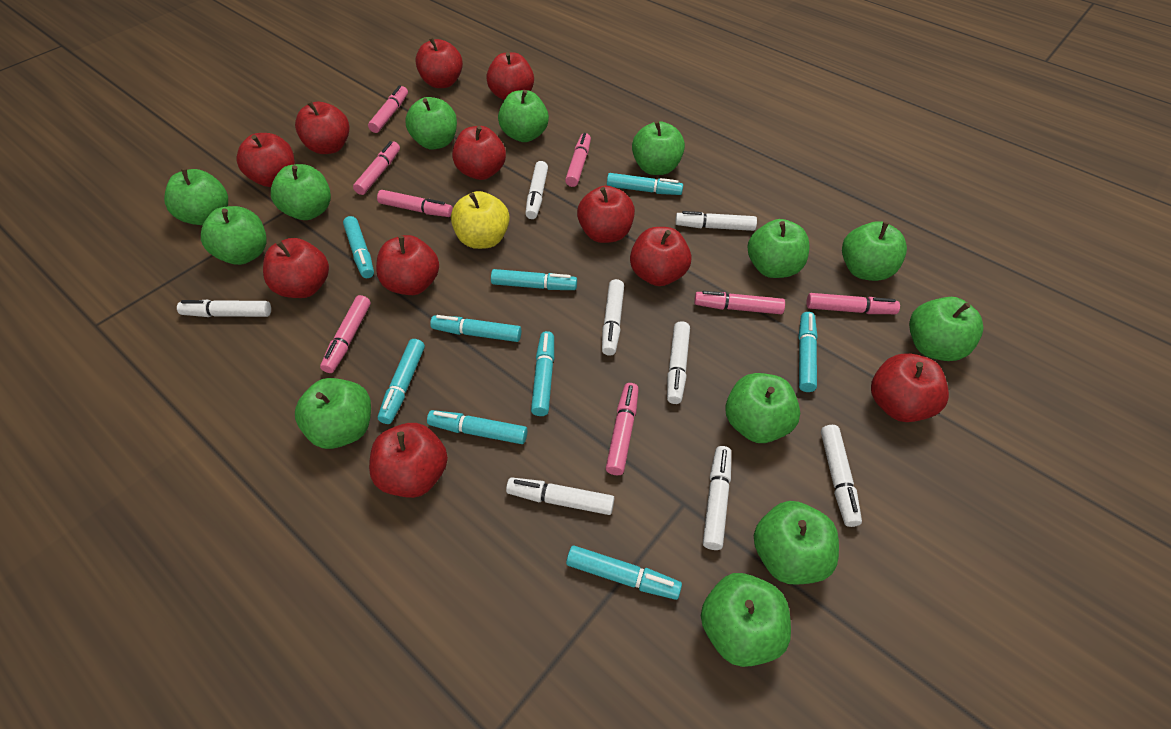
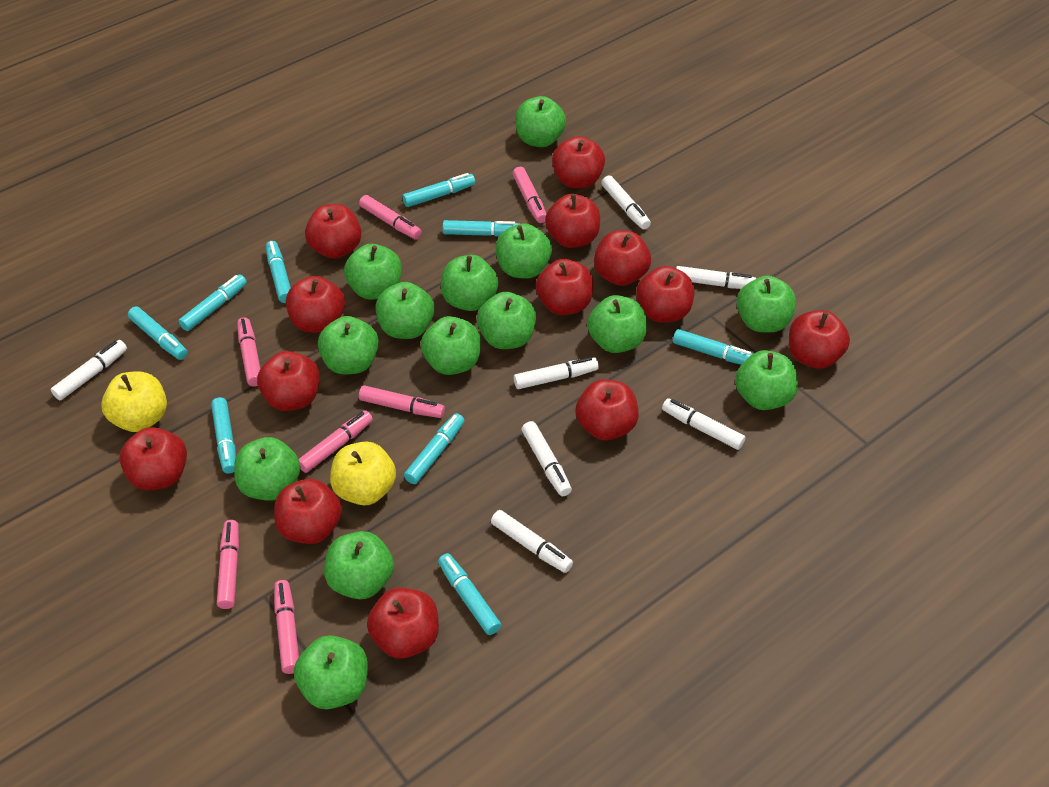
green apple: 13 -> 14
pink marker: 8 -> 7
red apple: 11 -> 13
white marker: 8 -> 7
yellow apple: 1 -> 2

